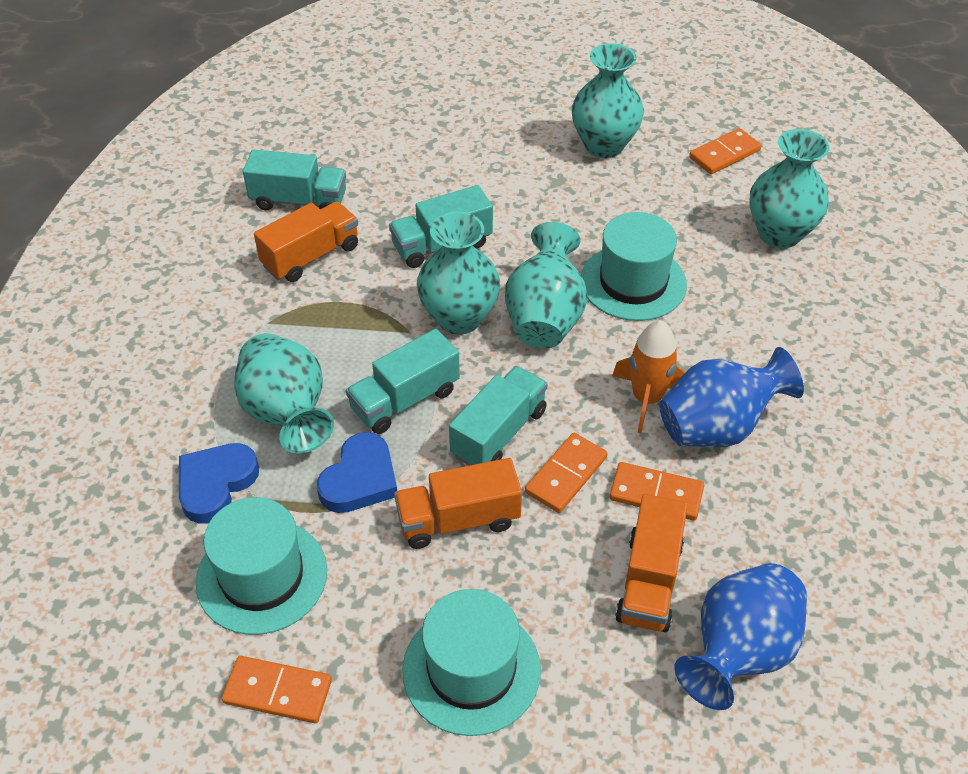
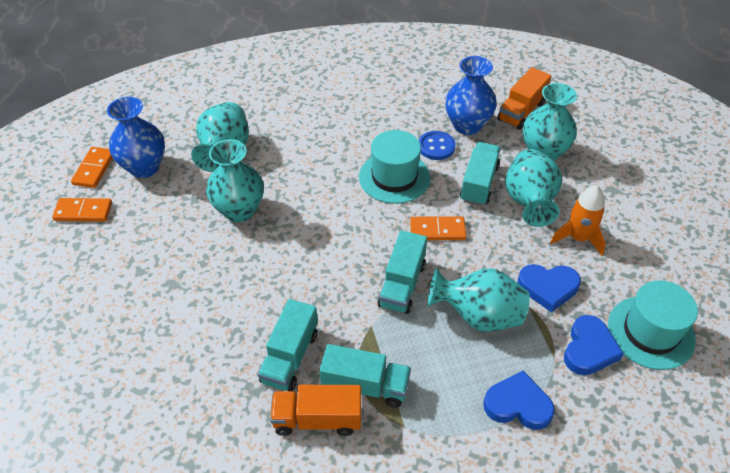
blue button: 0 -> 1
blue heart: 2 -> 3
orange domino: 4 -> 3
orange truck: 3 -> 2
turquoise hat: 3 -> 2

